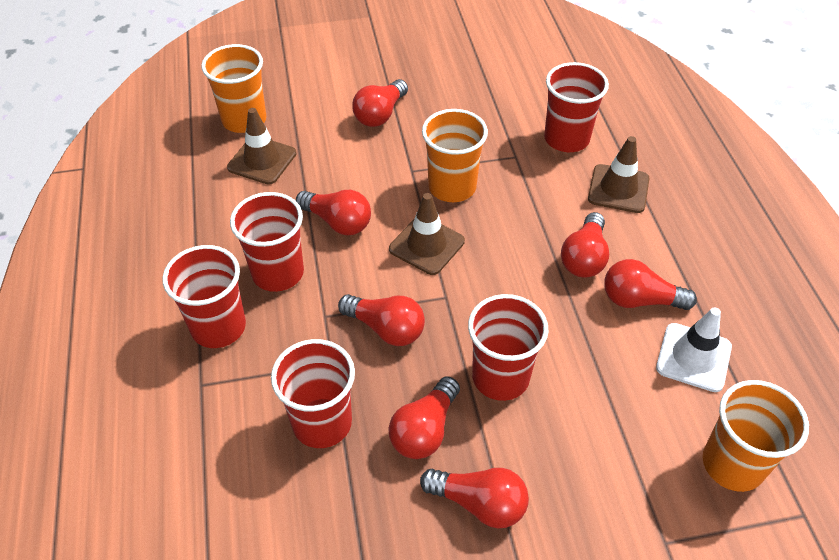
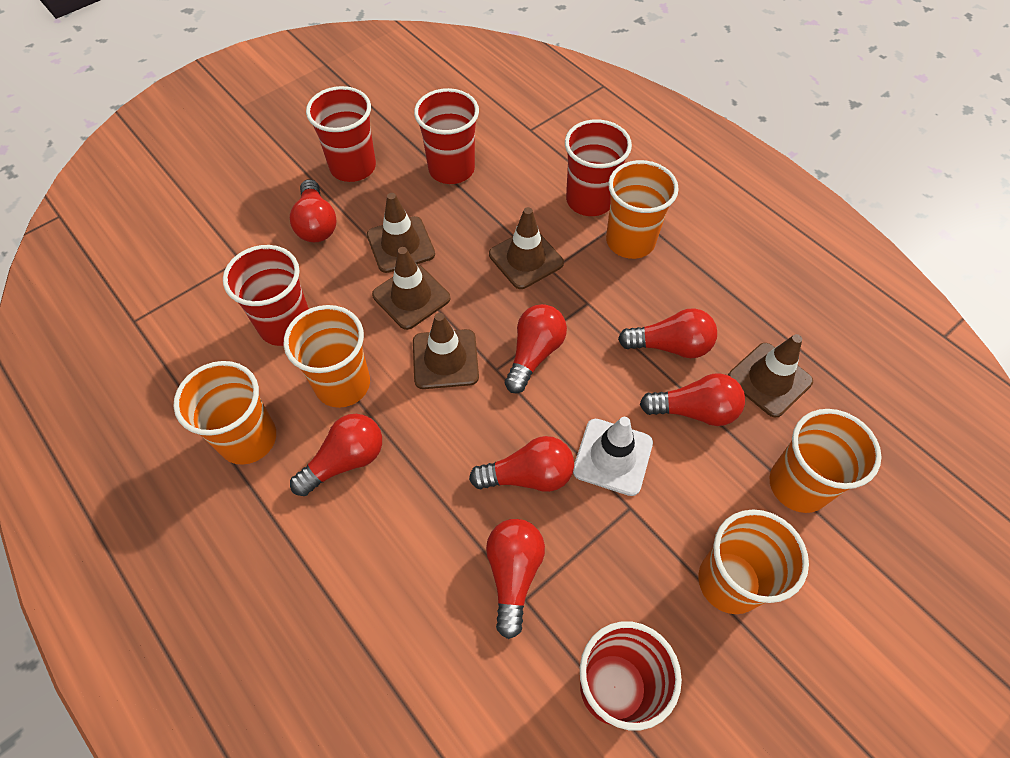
brown traffic cone: 3 -> 5
orange cup: 3 -> 5

